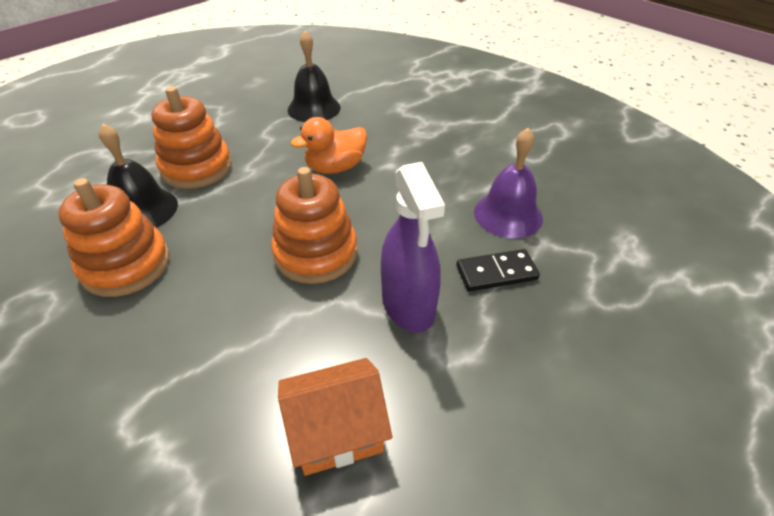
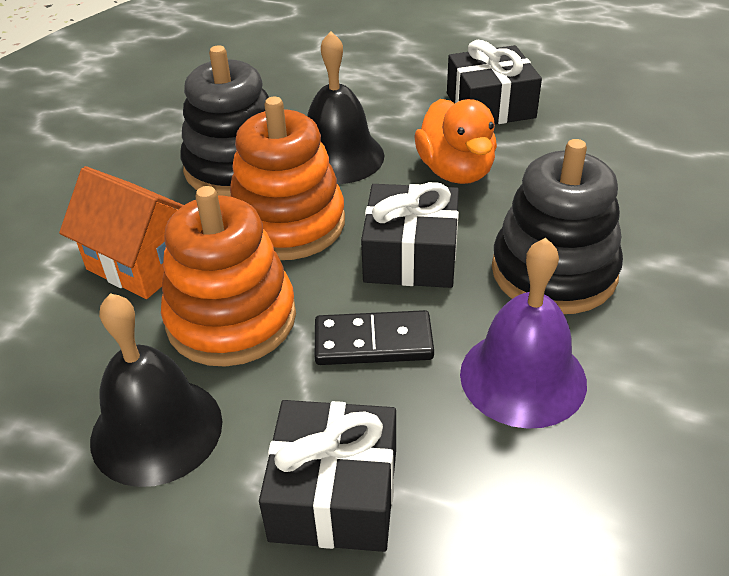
black gift: 0 -> 3
black stacking toy: 0 -> 2
orange stacking toy: 3 -> 2
purple spray bottle: 1 -> 0

